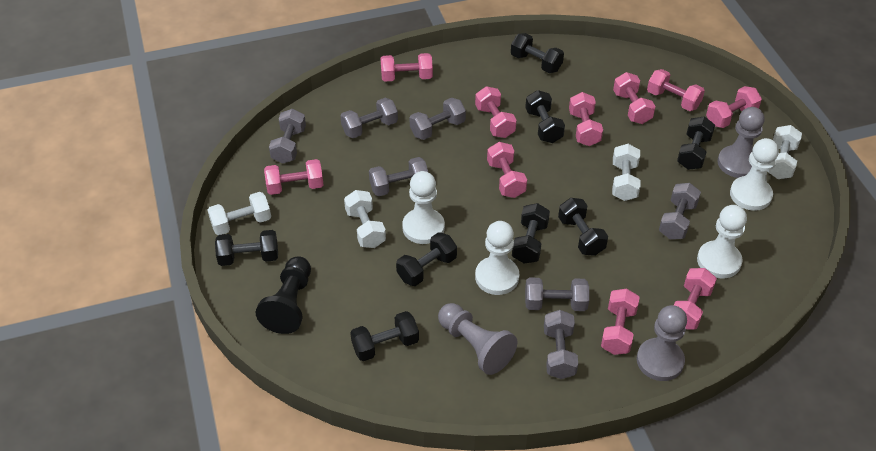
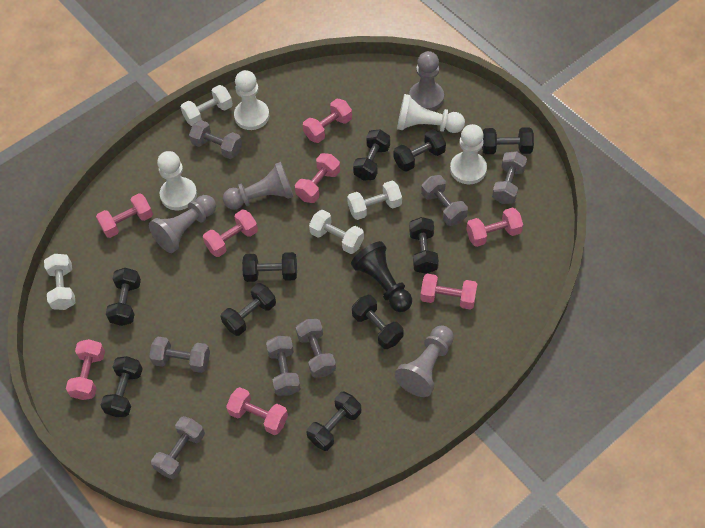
black dumbbell: 8 -> 10
grey pawn: 3 -> 4
pink dumbbell: 10 -> 8

